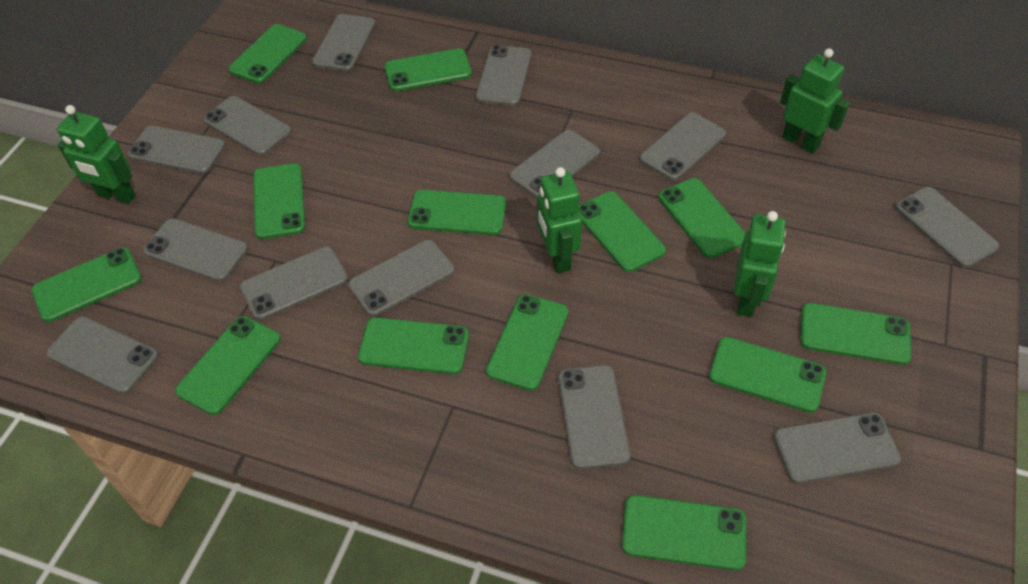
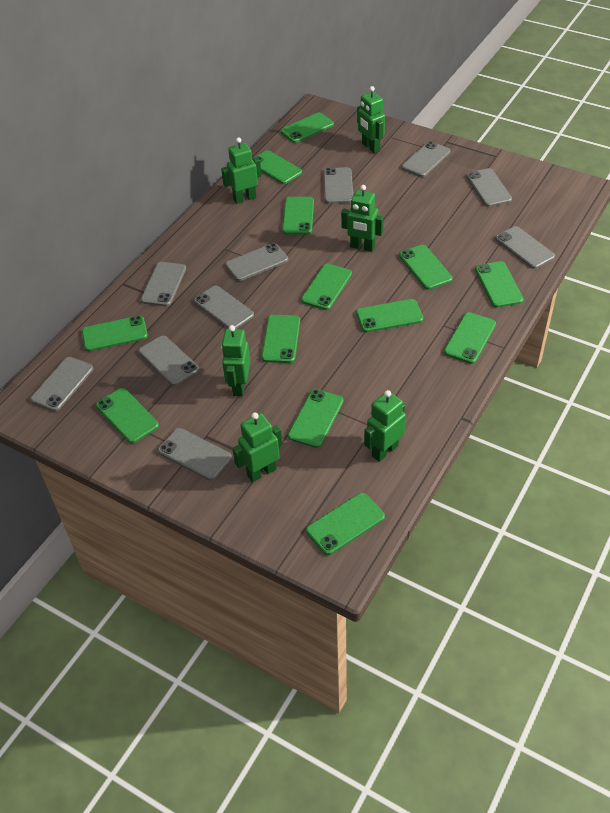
green robot: 4 -> 6
grey phone: 13 -> 10

